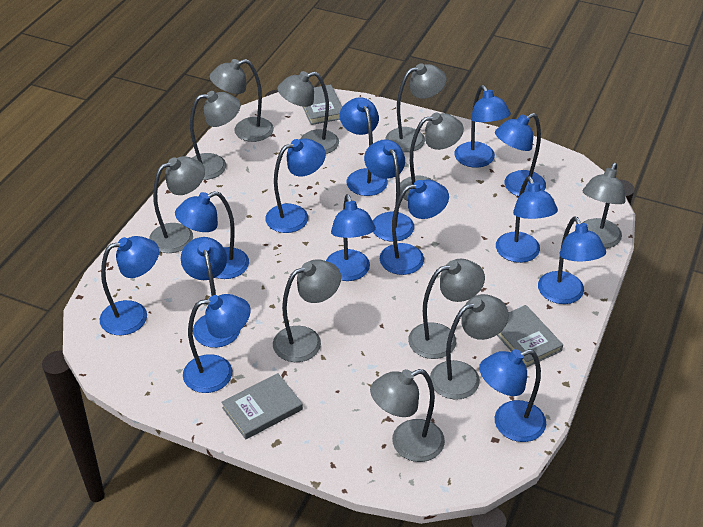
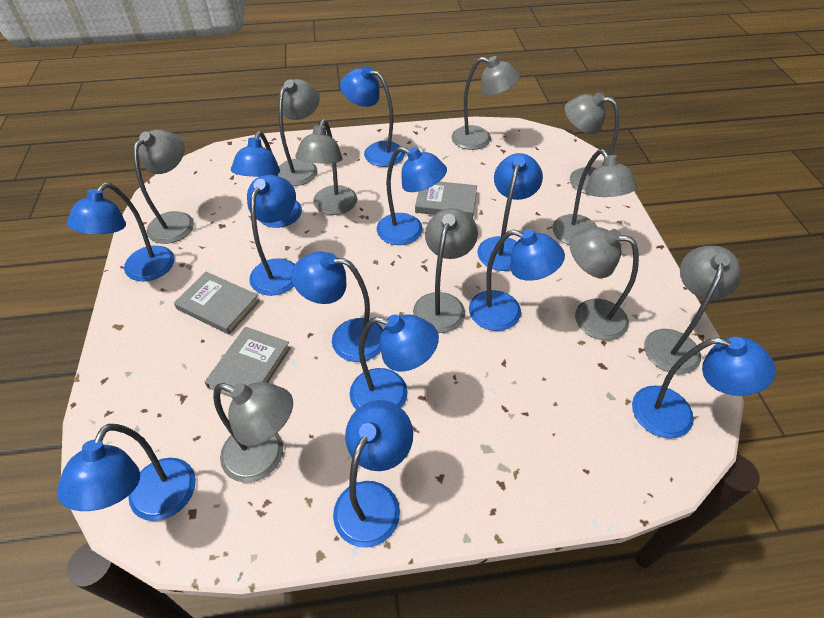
blue lamp: 14 -> 12
grey lamp: 11 -> 10

